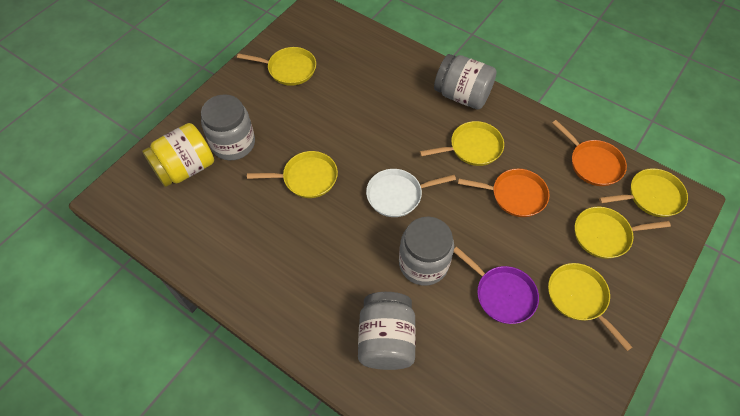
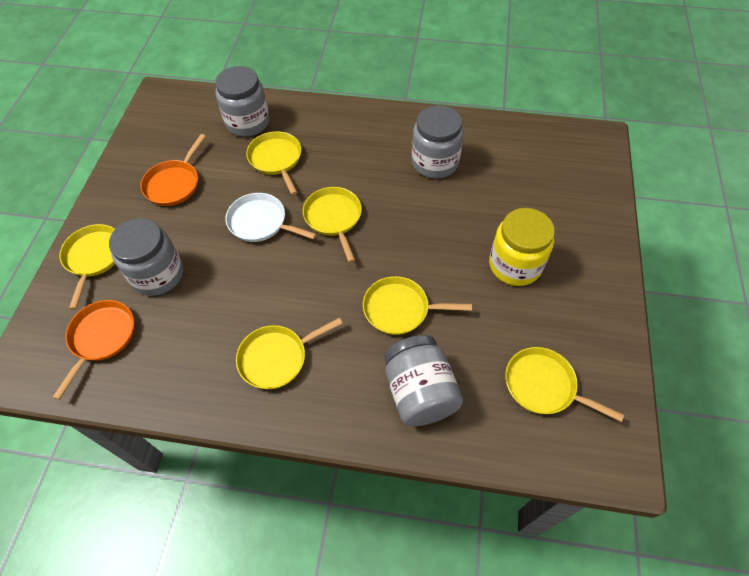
purple pan: 1 -> 0

